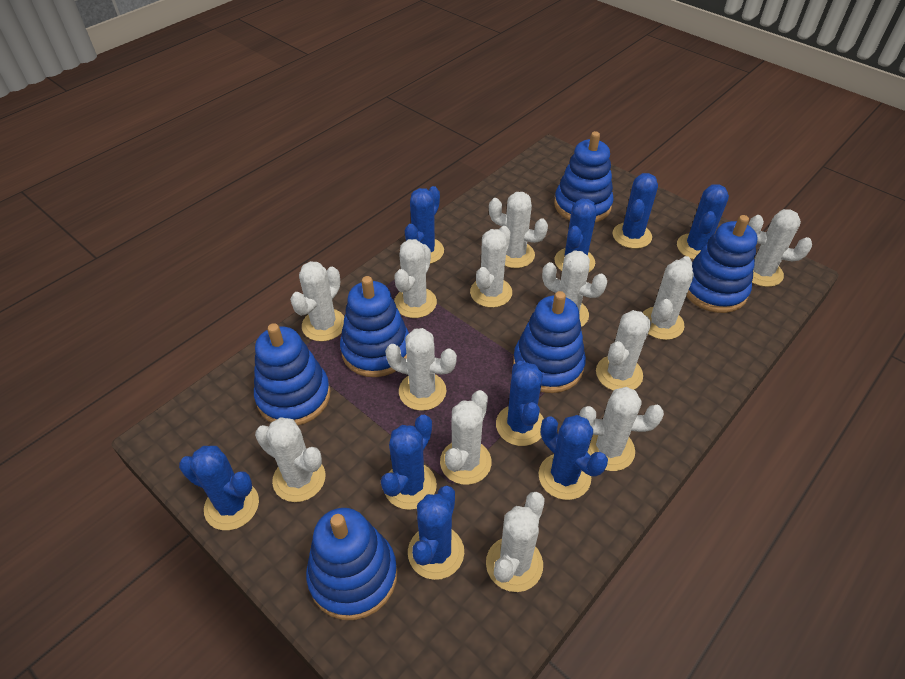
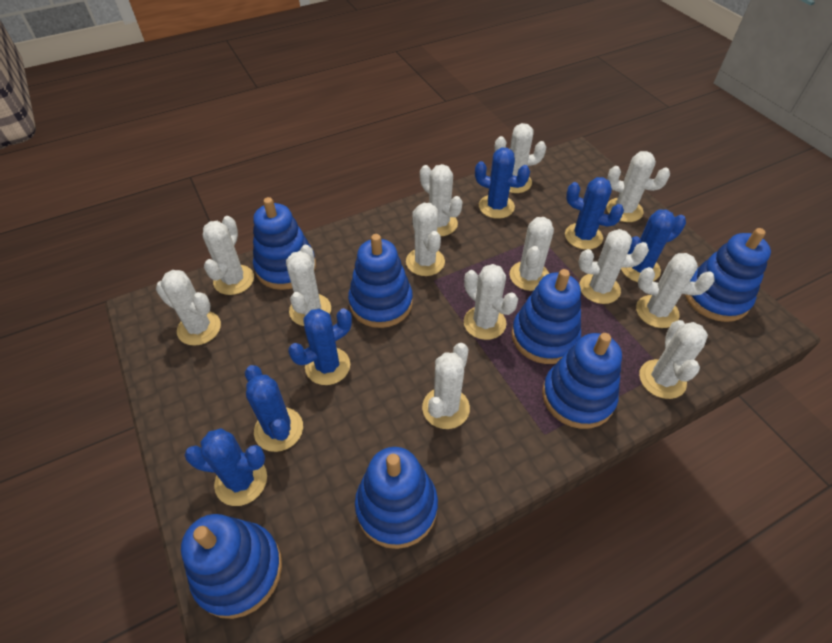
blue cactus: 9 -> 6
blue stacking toy: 6 -> 7

